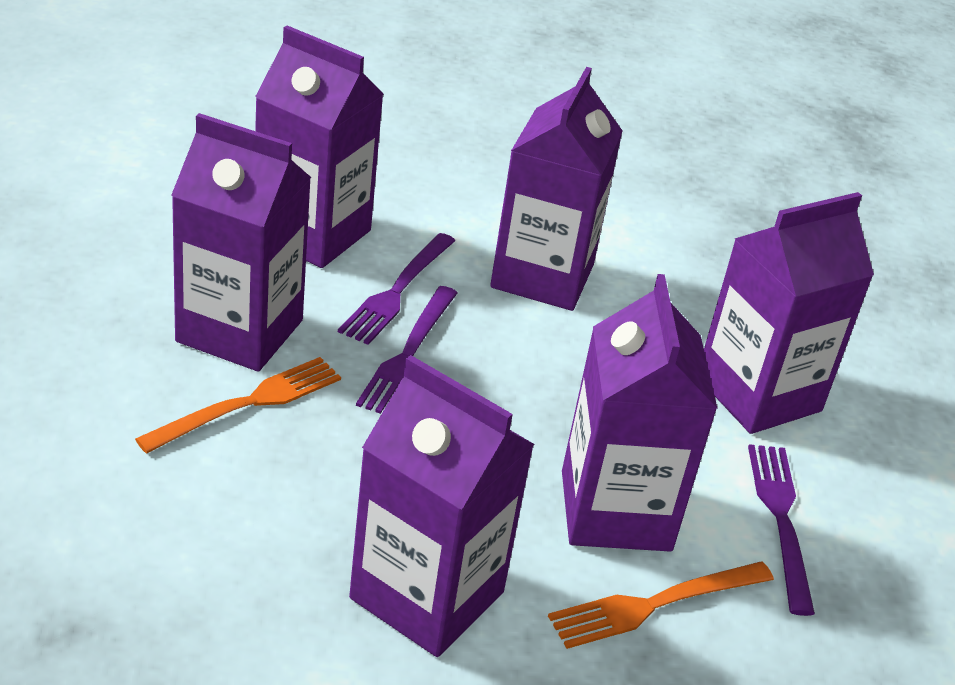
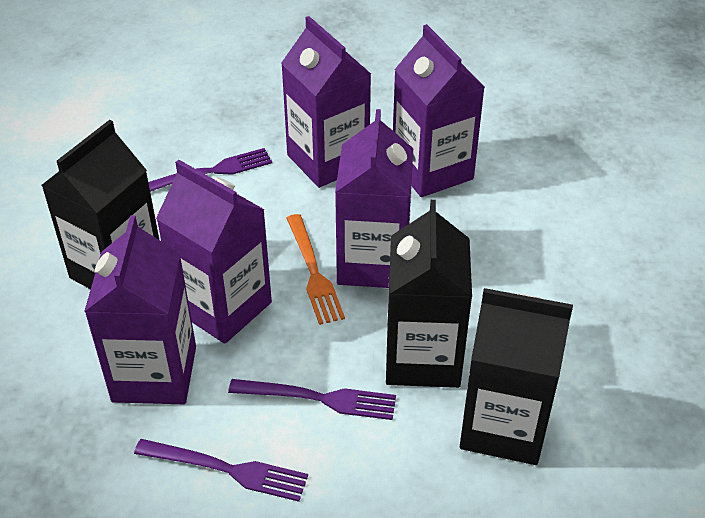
black carton: 0 -> 3
orange fork: 2 -> 1
purple carton: 6 -> 5

